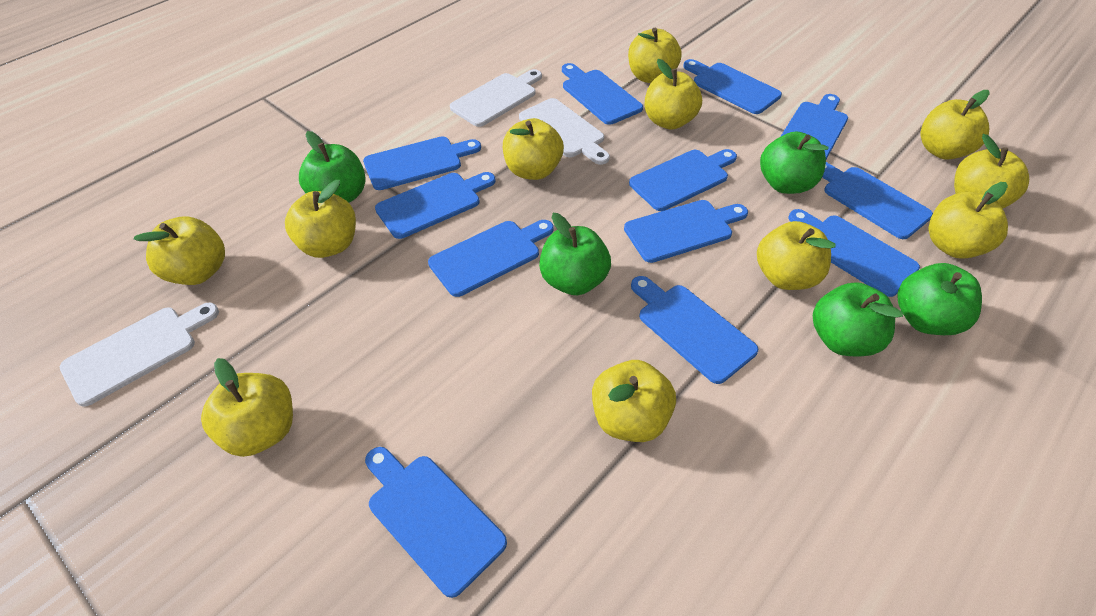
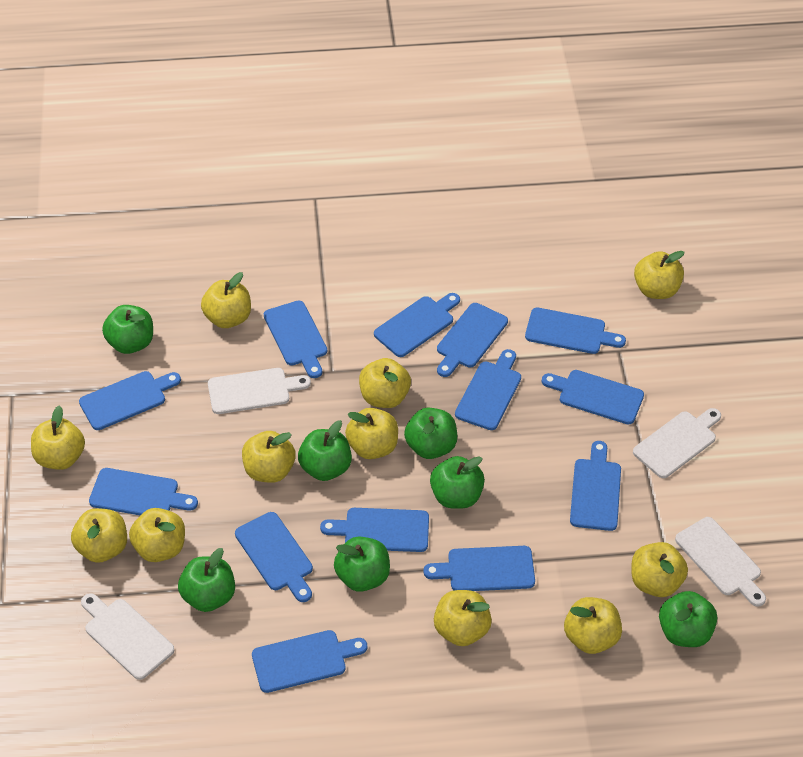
blue cutting board: 12 -> 13
green apple: 5 -> 7
white cutting board: 3 -> 4

